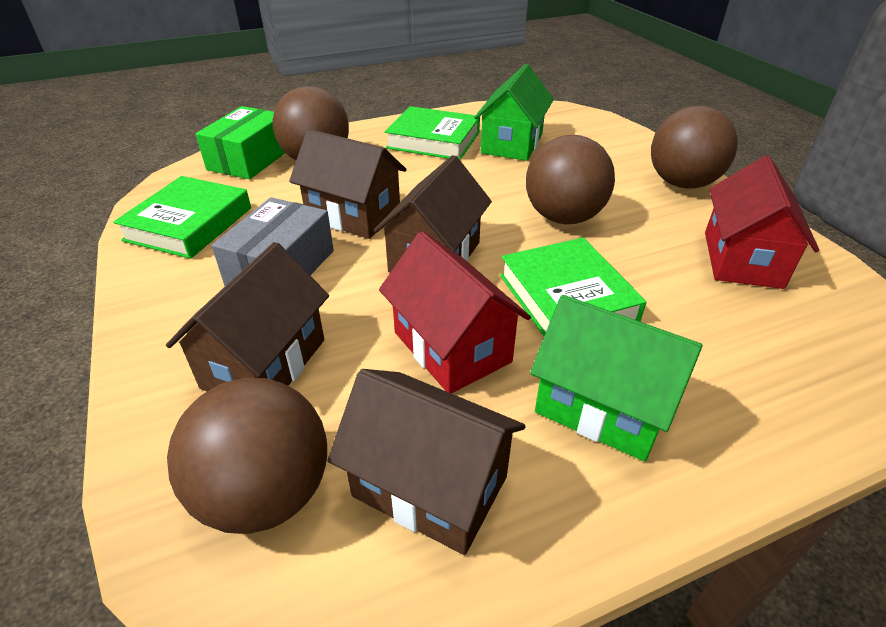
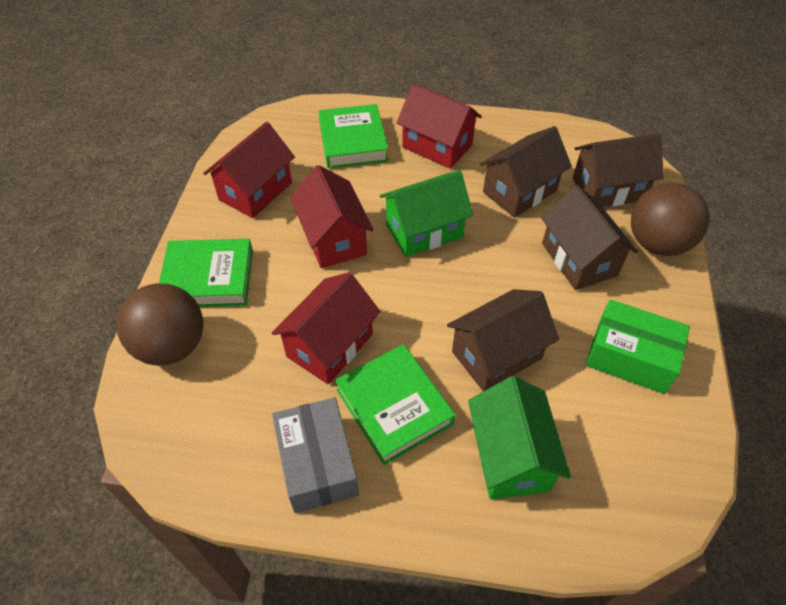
brown ball: 4 -> 2
red house: 2 -> 4

